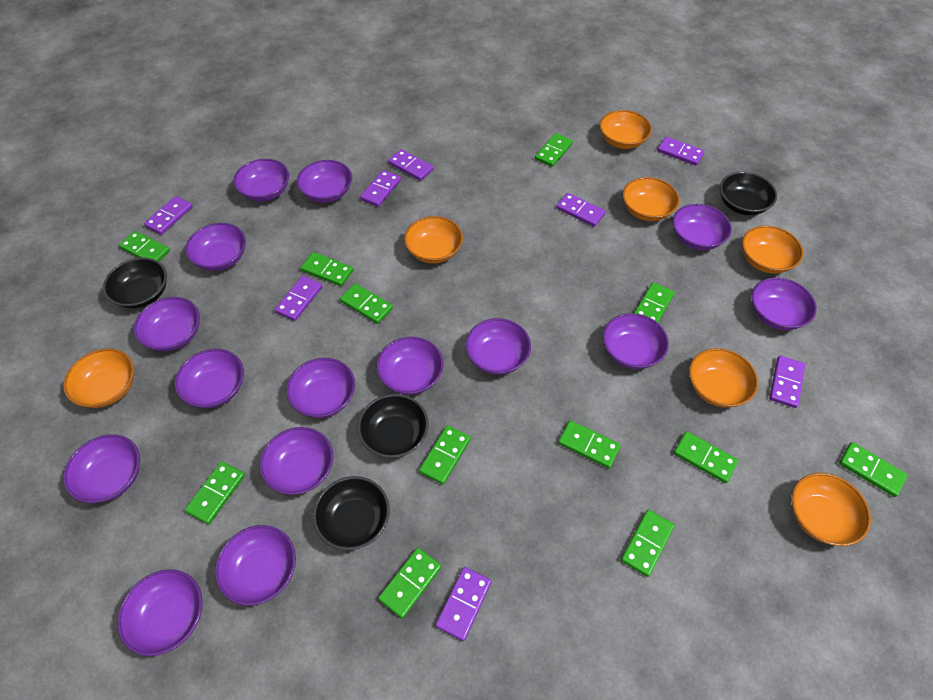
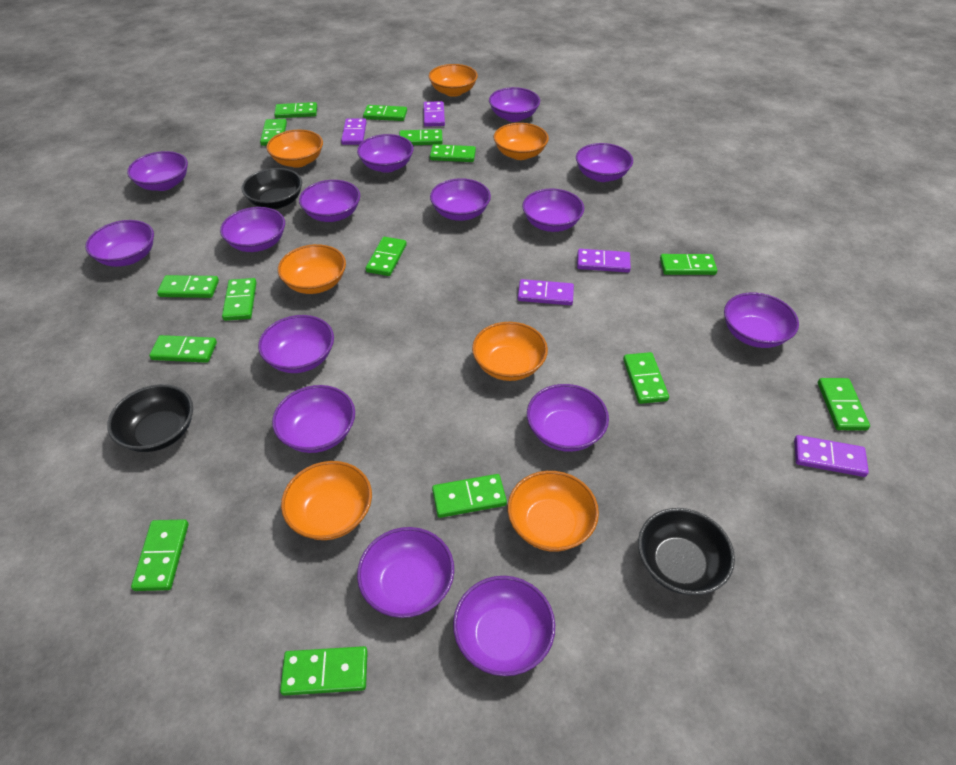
black bowl: 4 -> 3
green domino: 12 -> 15
purple domino: 8 -> 5

